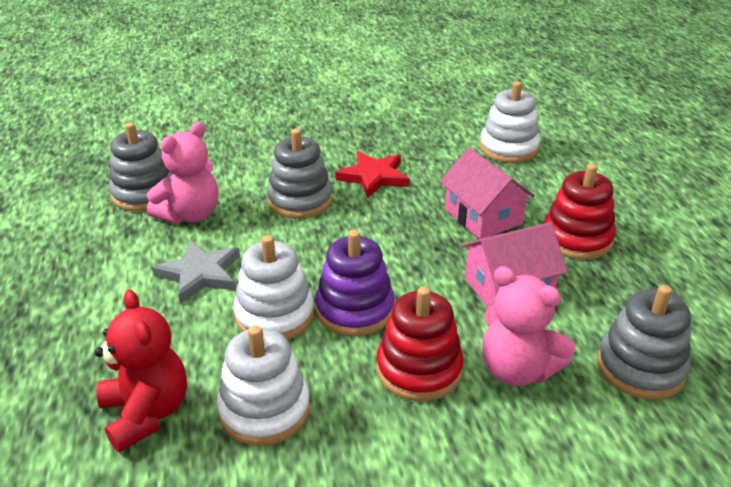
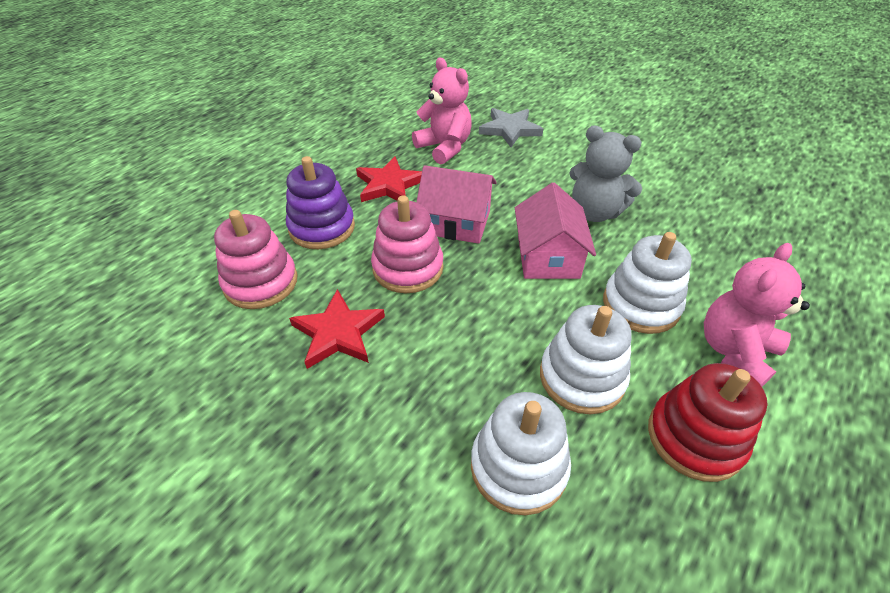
grey stacking toy: 3 -> 0
grey teddy bear: 0 -> 1
pink stacking toy: 0 -> 2
red stacking toy: 2 -> 1
red star: 1 -> 2
red teddy bear: 1 -> 0

